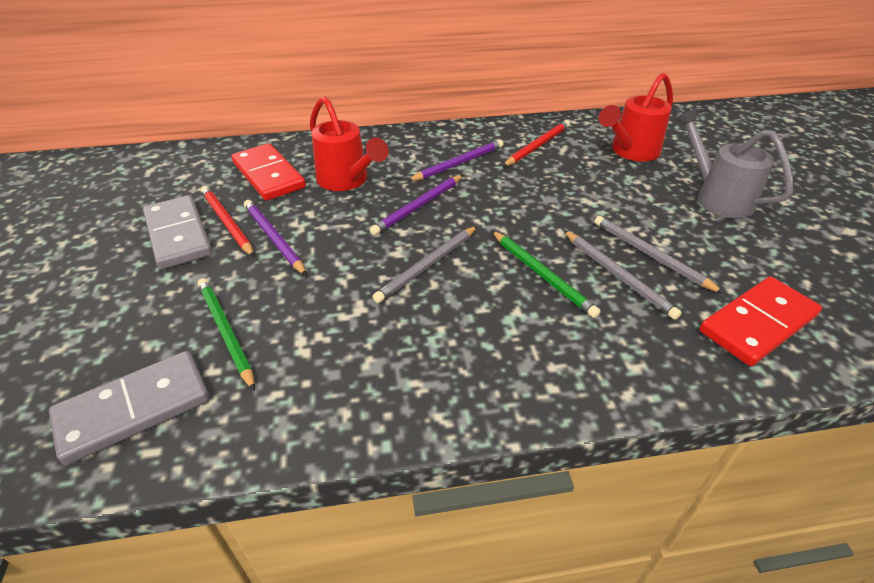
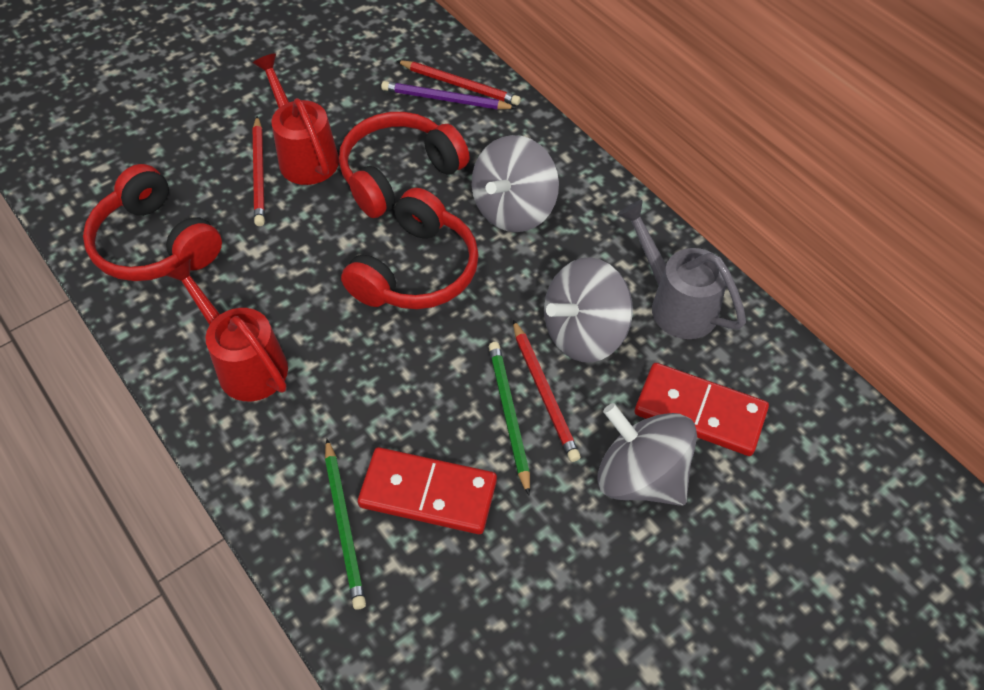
grey domino: 2 -> 0
grey pencil: 3 -> 0
grey spinning top: 0 -> 3
purple pencil: 3 -> 1
red headphones: 0 -> 3
red pencil: 2 -> 3

